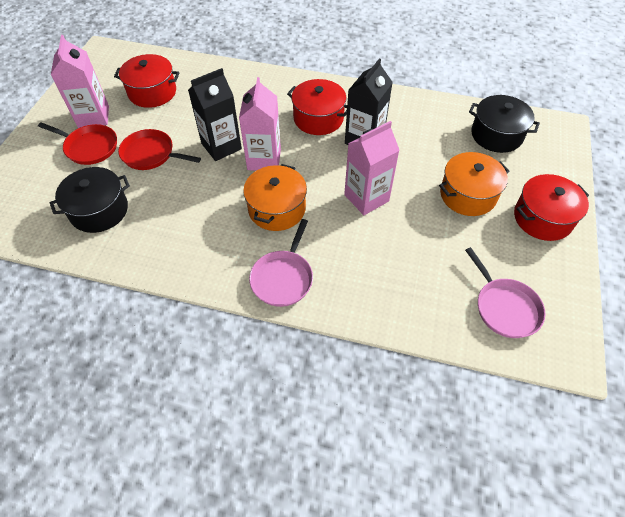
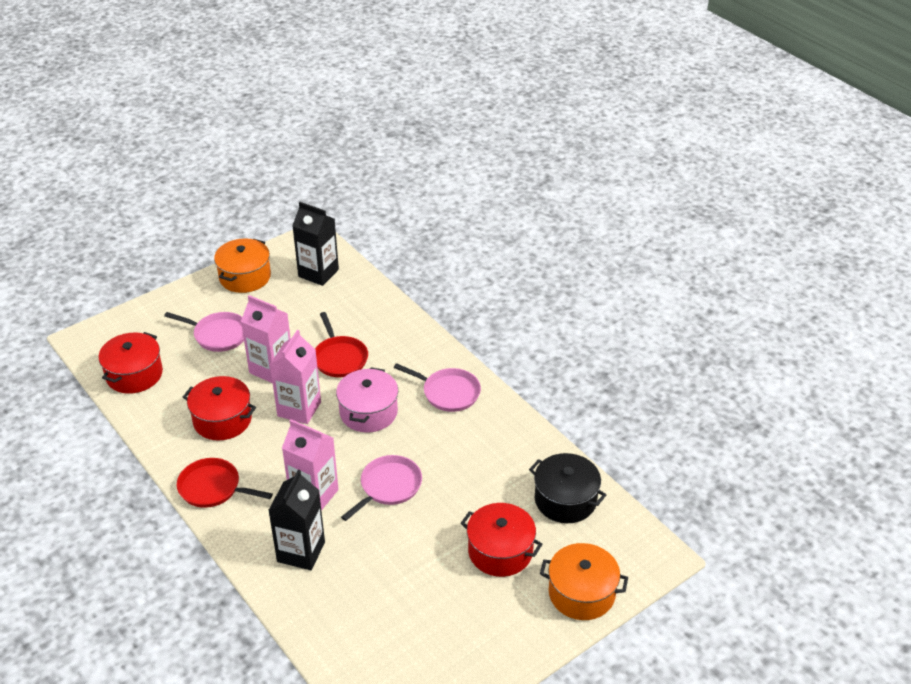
black pot: 2 -> 1
pink pan: 2 -> 3
pink pot: 0 -> 1

